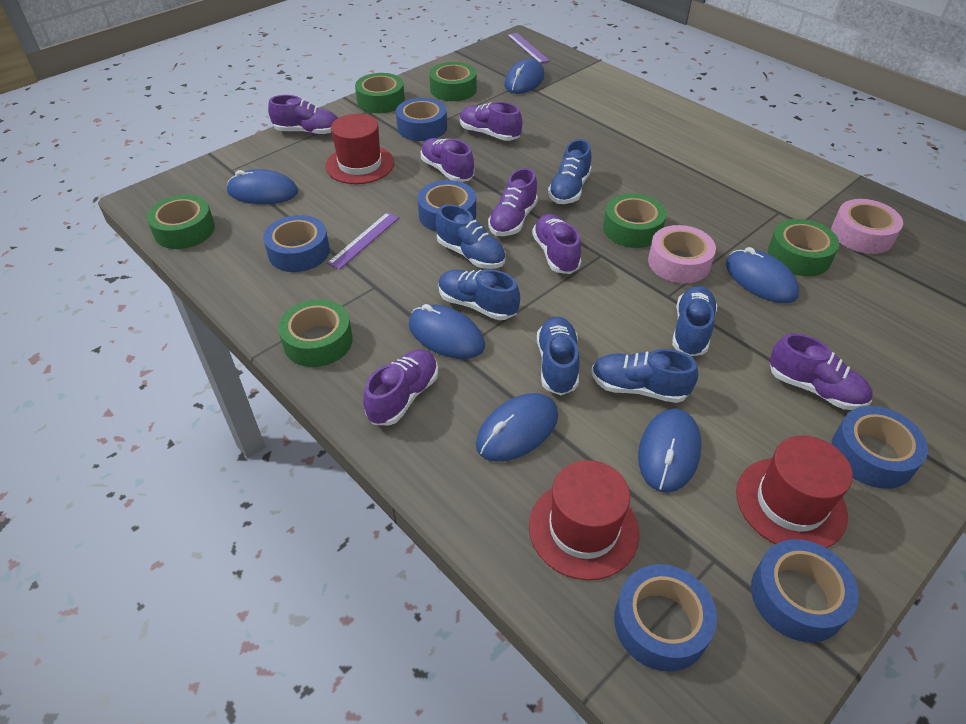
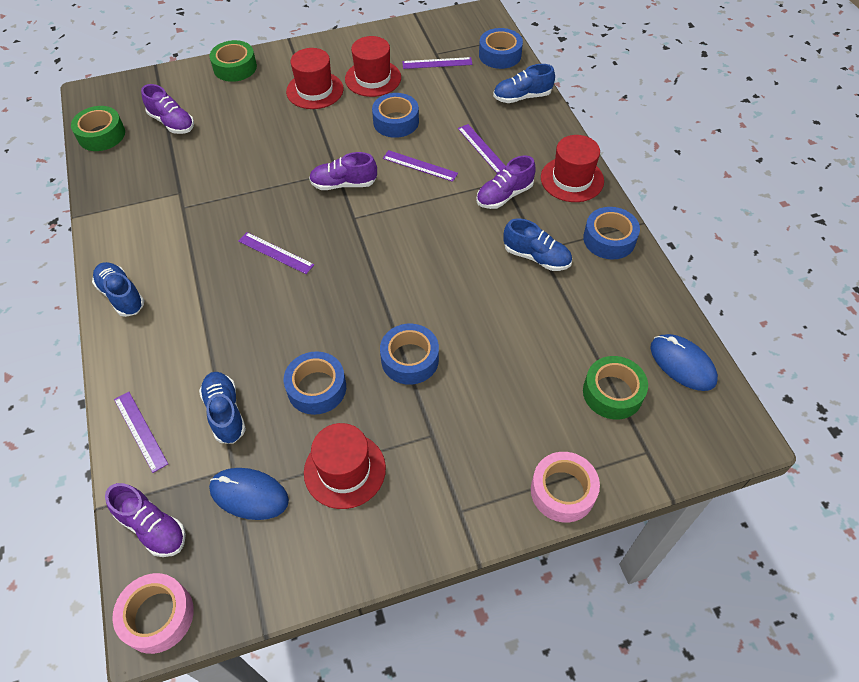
blue mouse: 6 -> 2
blue shoe: 6 -> 4
blue tape: 6 -> 5
green tape: 6 -> 3
purple ruler: 2 -> 5
purple shoe: 7 -> 4
red hat: 3 -> 4

